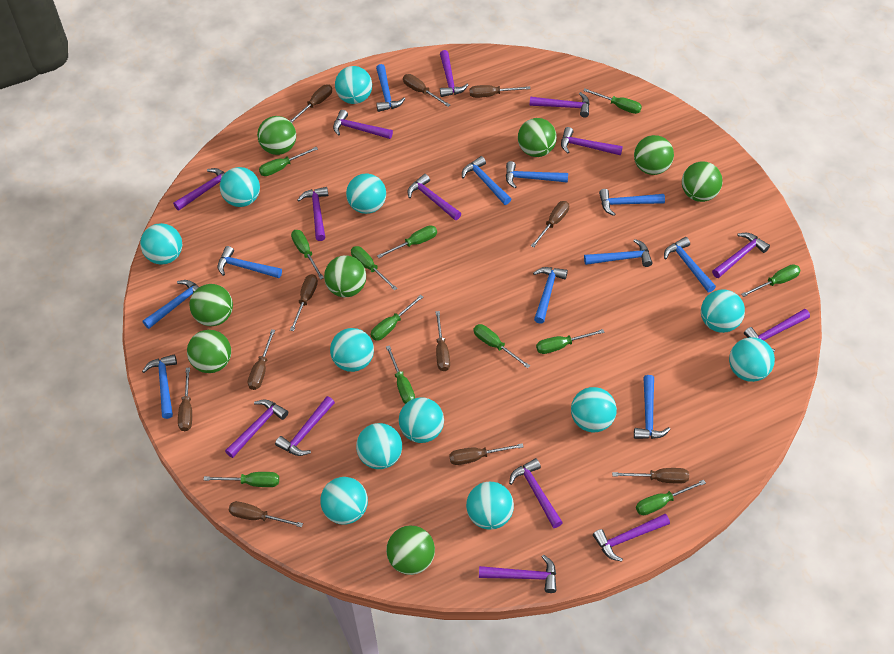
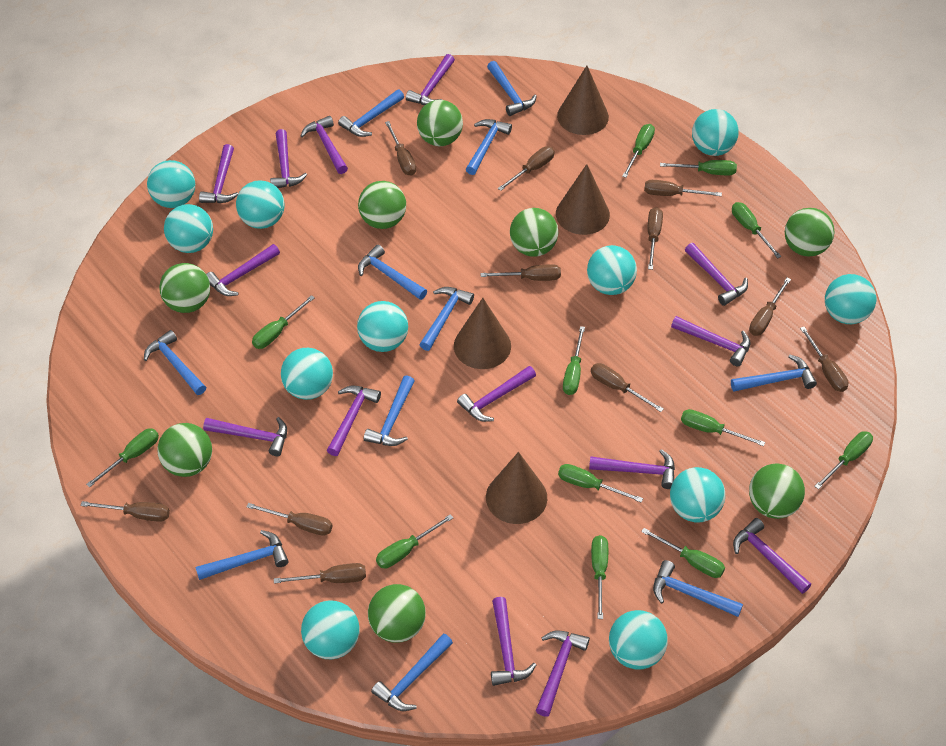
brown cone: 0 -> 4
turquoise ball: 12 -> 11

